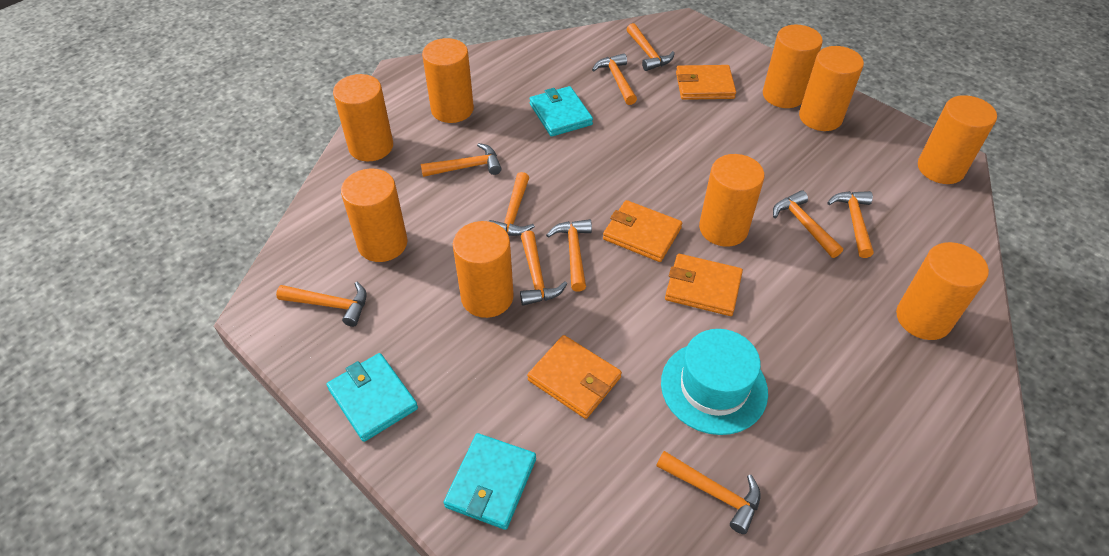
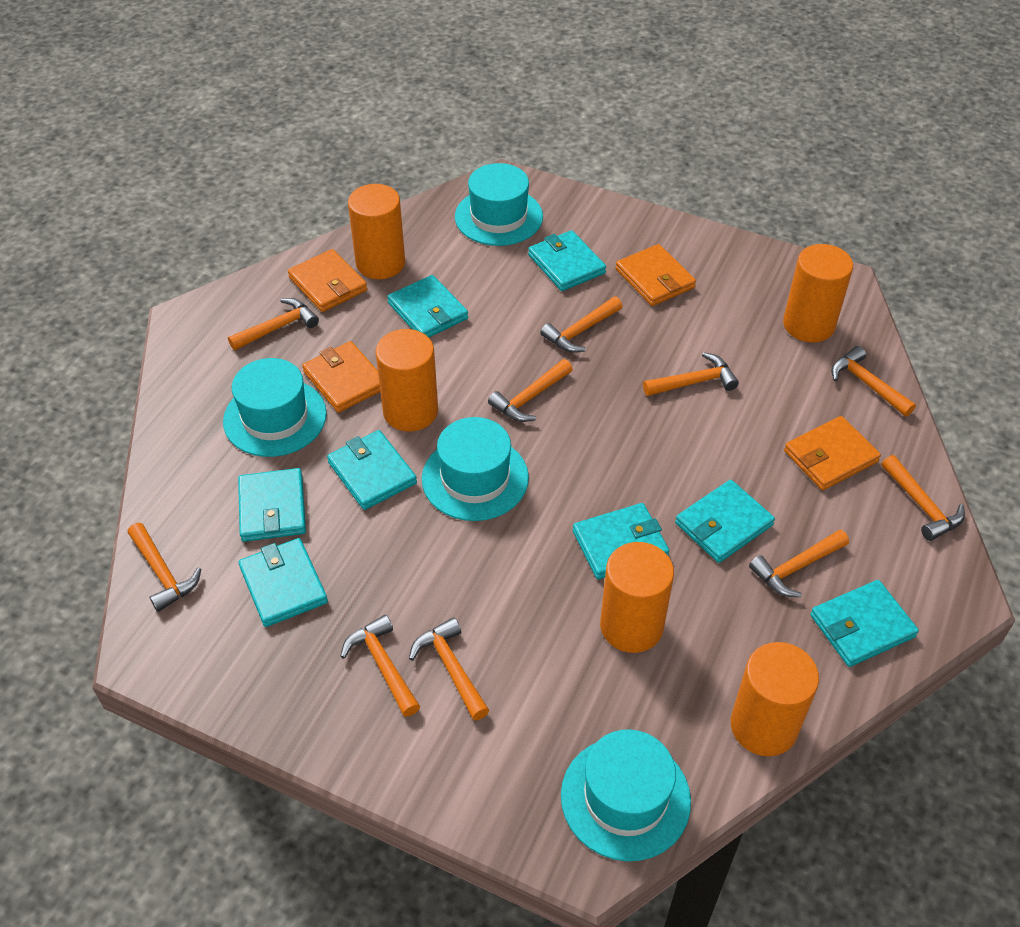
orange cylinder: 9 -> 5
turquoise hat: 1 -> 4
turquoise wallet: 3 -> 8

